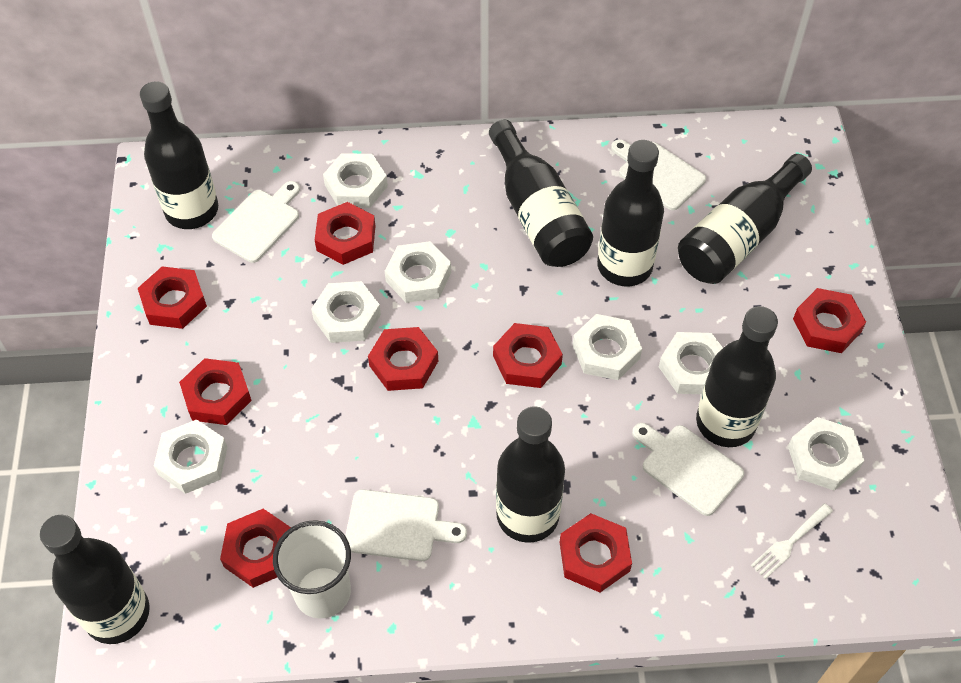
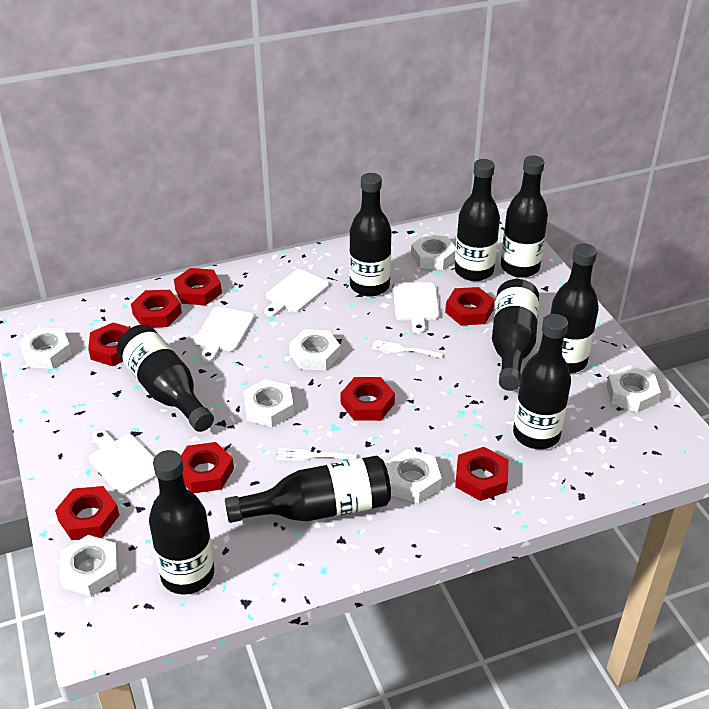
black bottle: 7 -> 9
white cup: 1 -> 0
white fork: 1 -> 2

